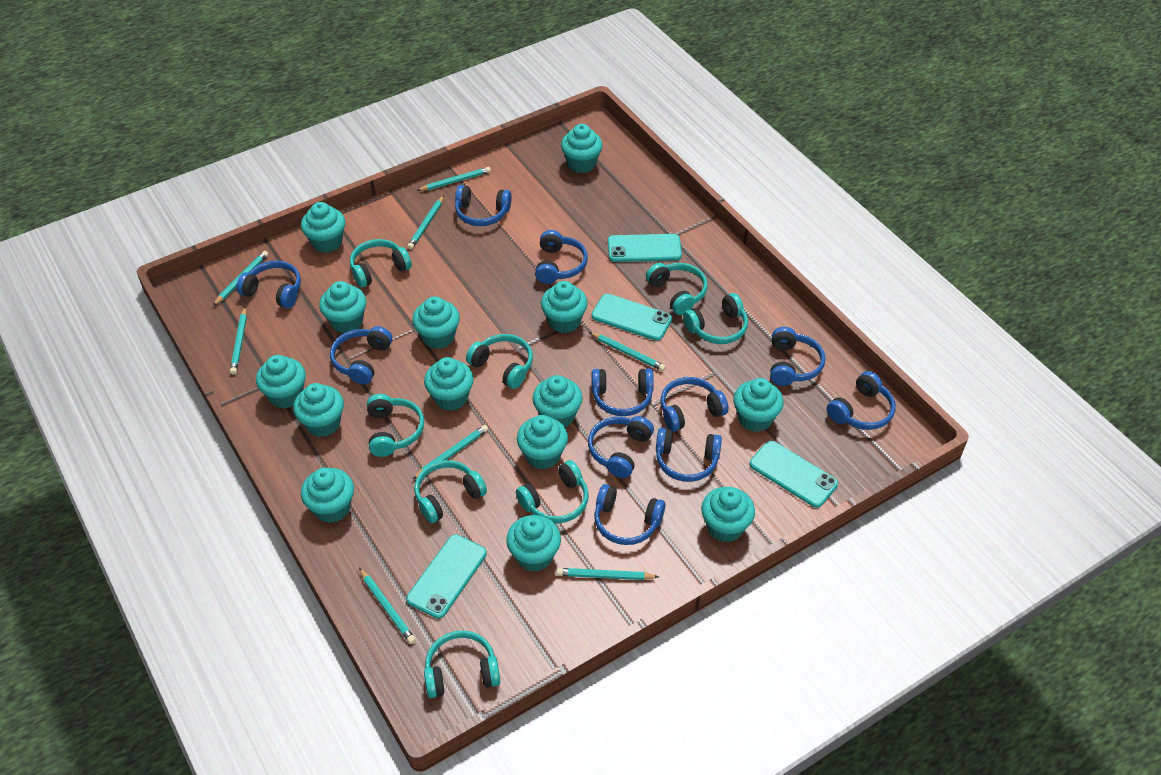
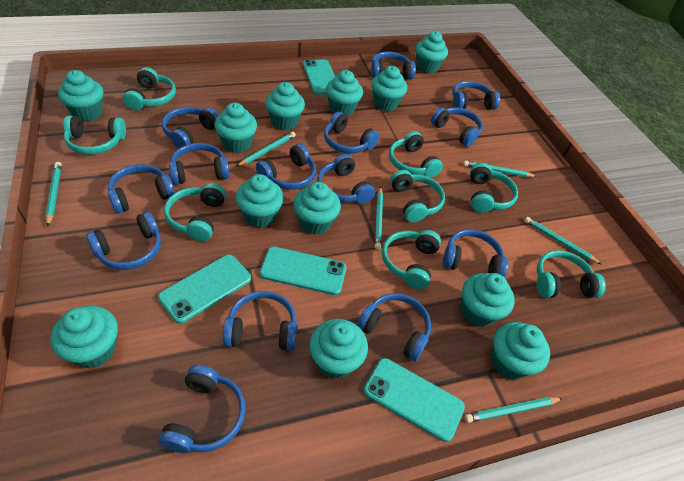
blue headphones: 11 -> 14
turquoise cupcake: 14 -> 12
turquoise pencil: 8 -> 6

